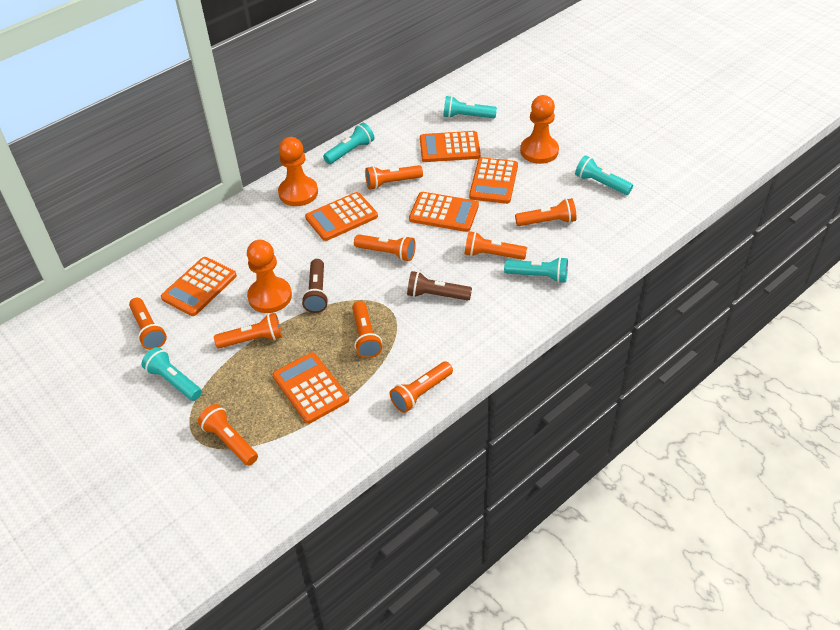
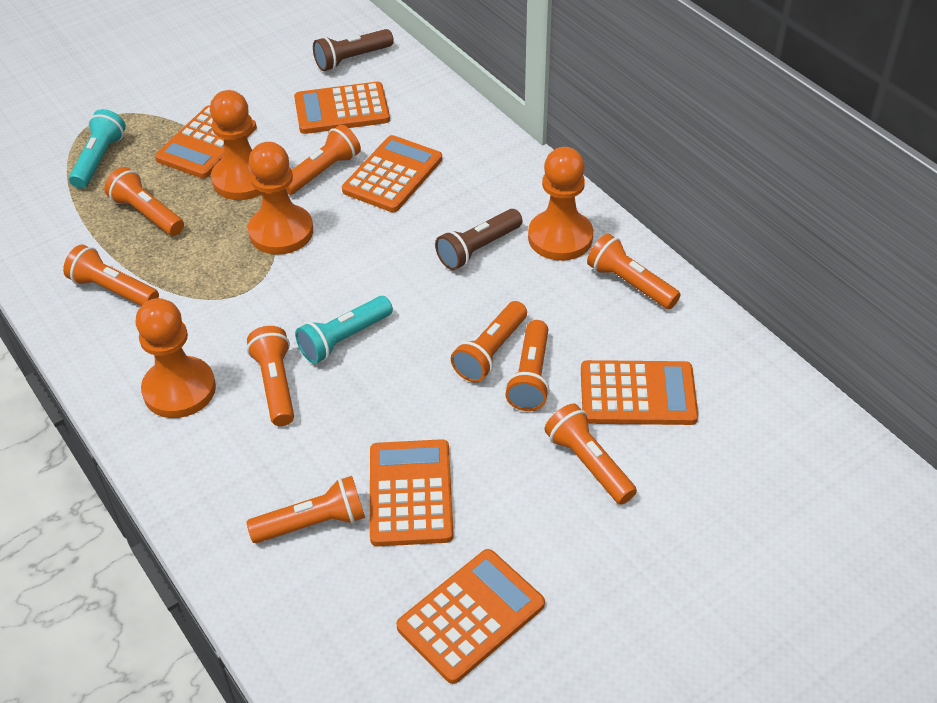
orange pawn: 3 -> 4
turquoise flashlight: 5 -> 2

